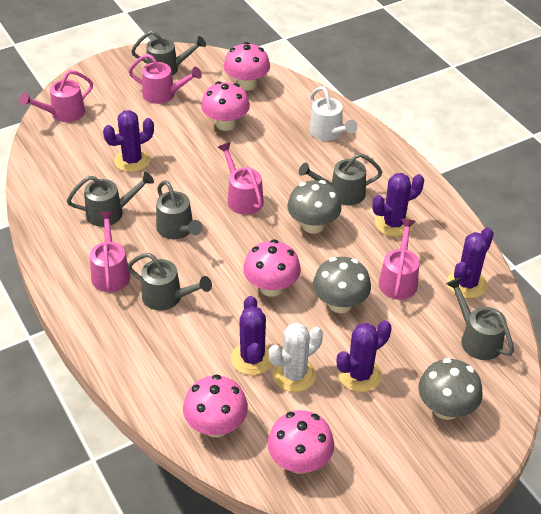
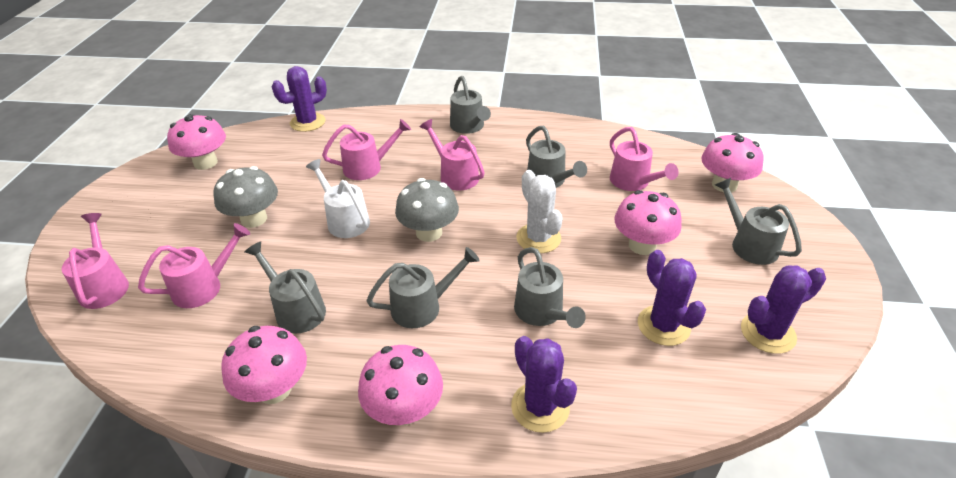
grey mushroom: 3 -> 2
purple cactus: 5 -> 4

